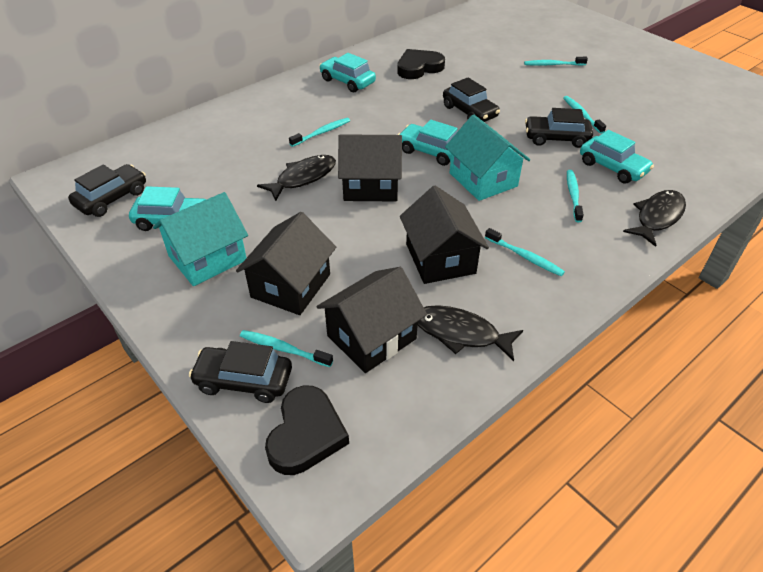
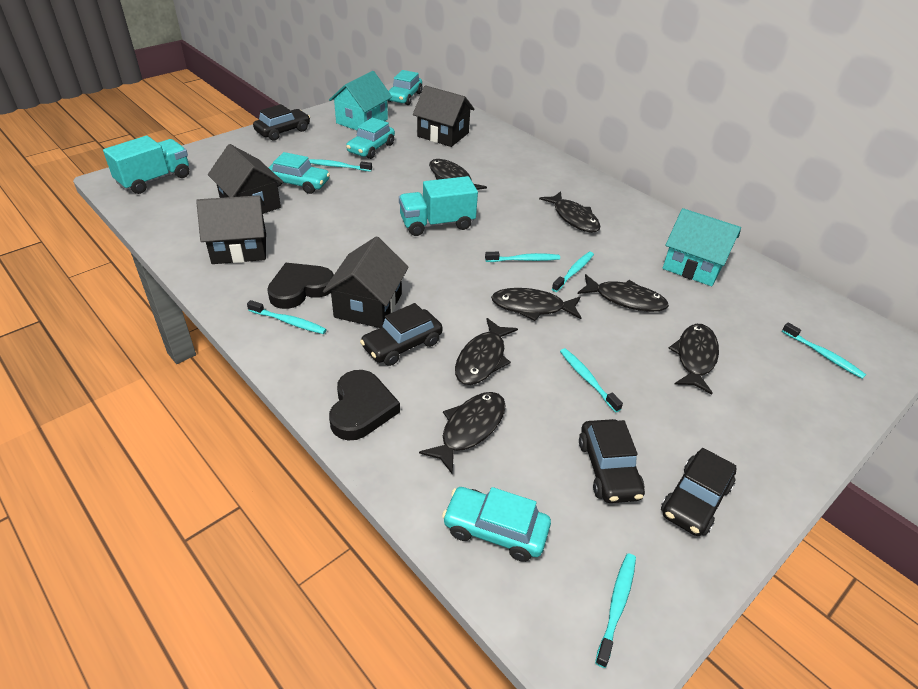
black fish: 3 -> 7
turquoise toothbrush: 6 -> 7
turquoise truck: 0 -> 2

